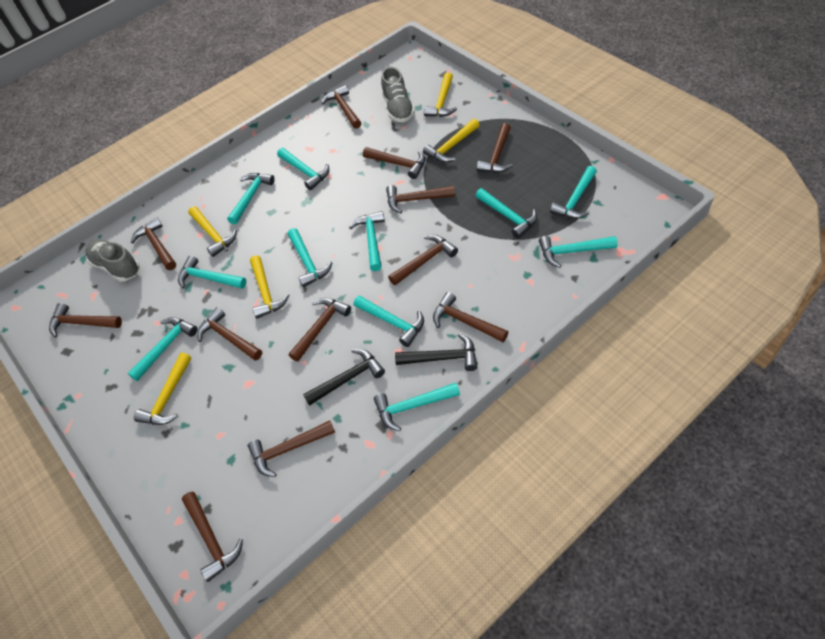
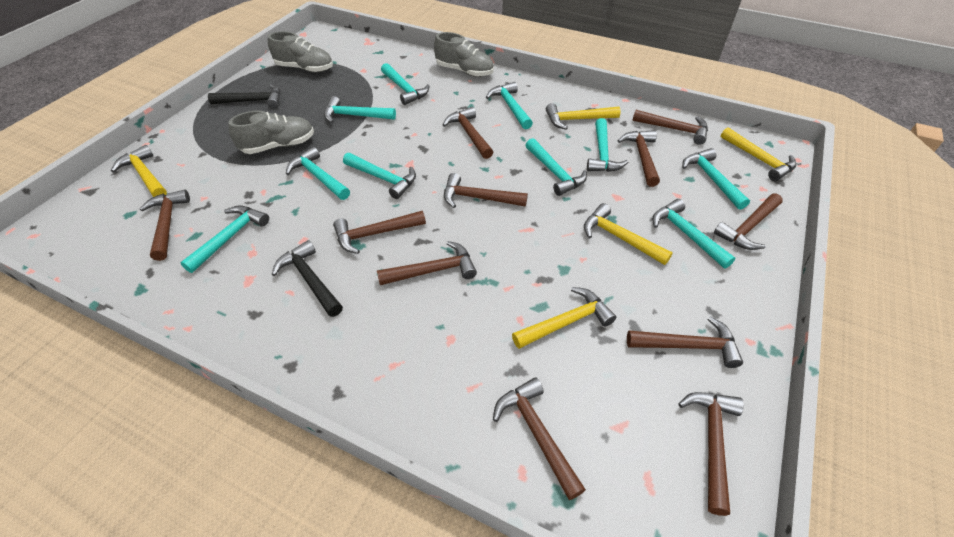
brown hammer: 12 -> 11
grey shoe: 2 -> 3
turquoise hammer: 11 -> 10

